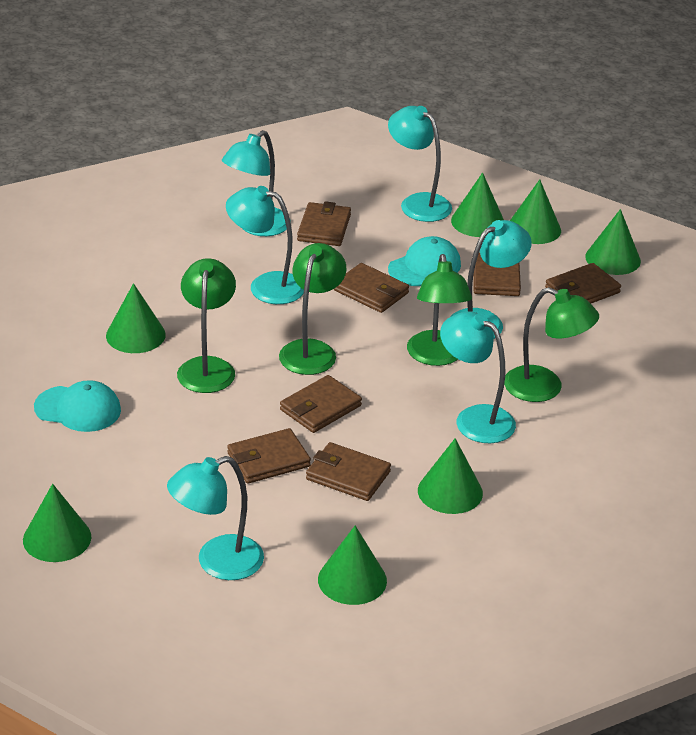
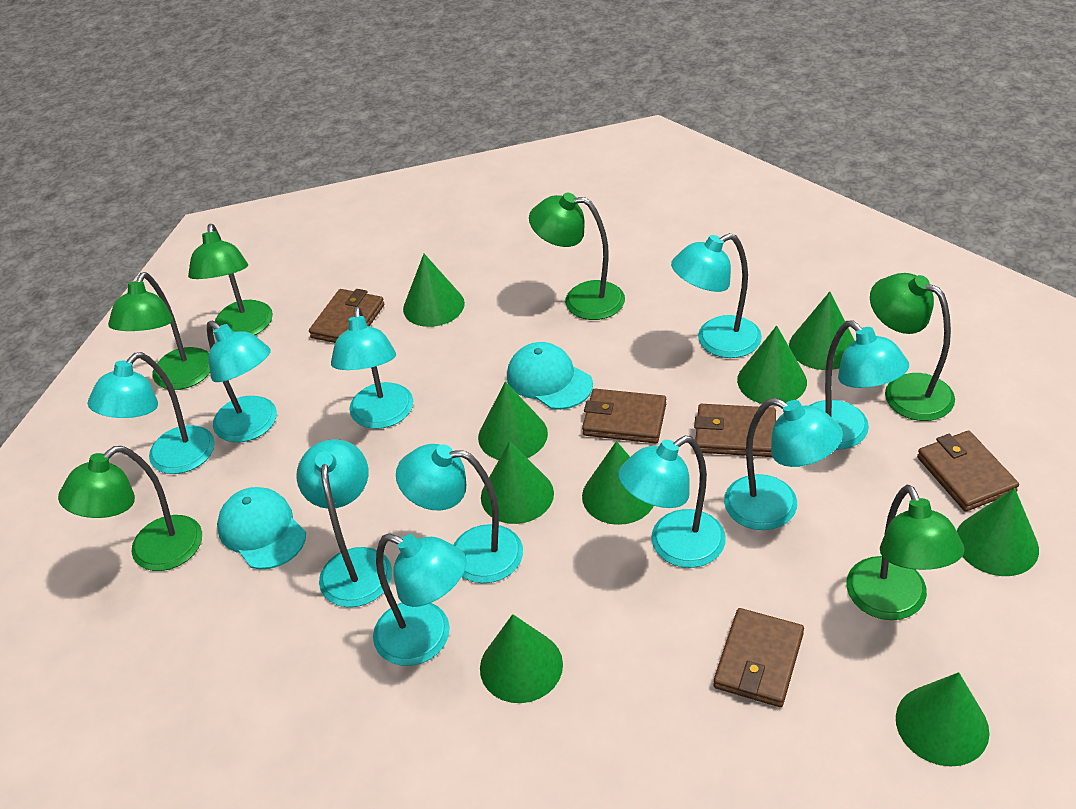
brown wallet: 7 -> 5
green cone: 7 -> 9
green lamp: 4 -> 6
turquoise lamp: 6 -> 10

